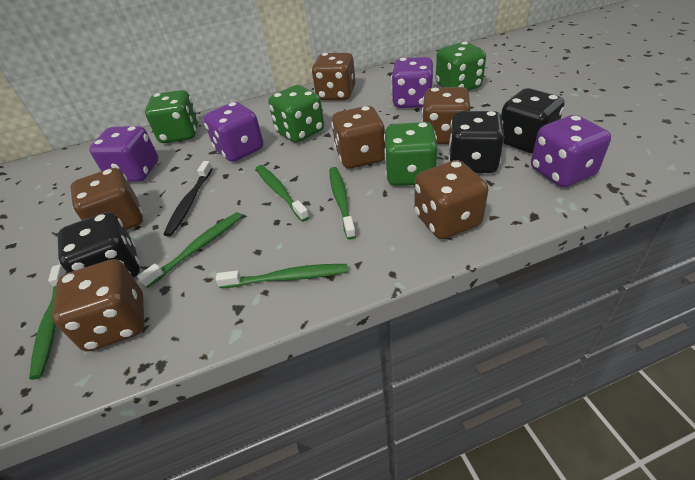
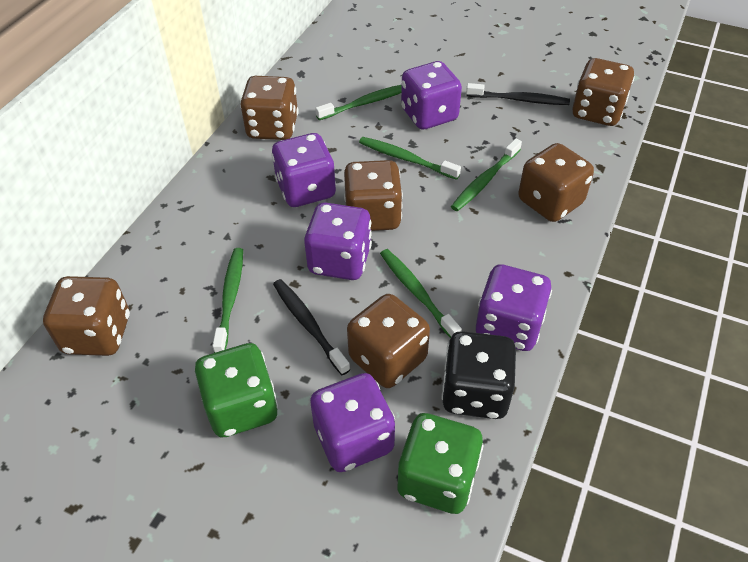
black dice: 3 -> 1
black toothbrush: 1 -> 2
green dice: 4 -> 2
purple dice: 4 -> 5

